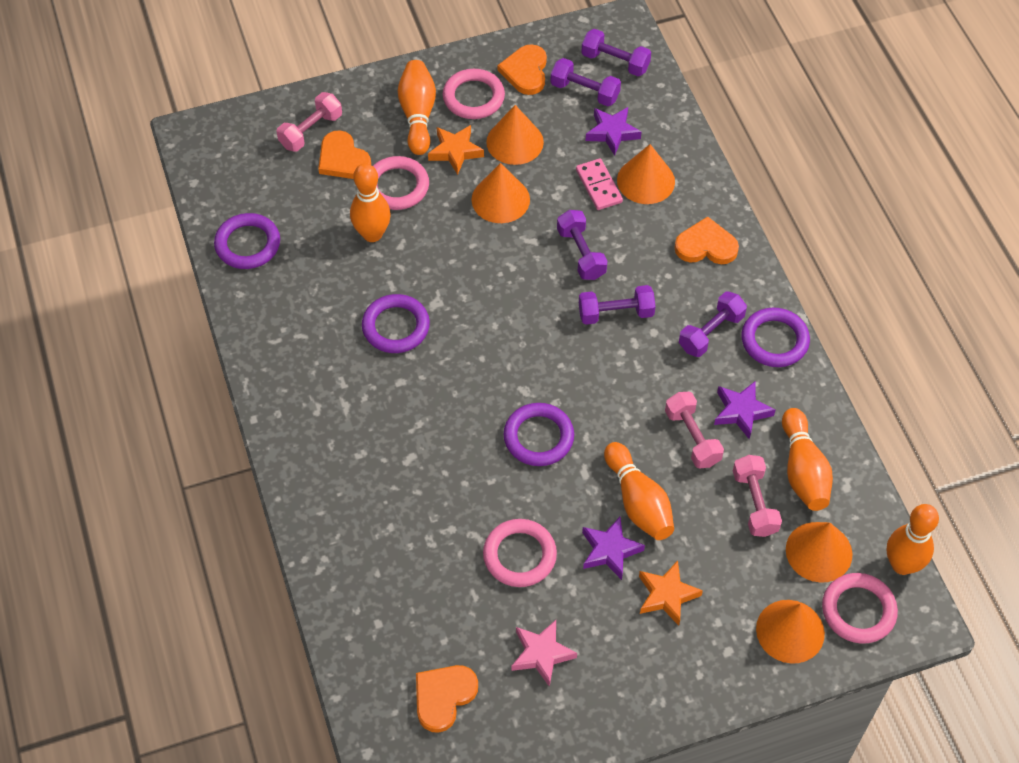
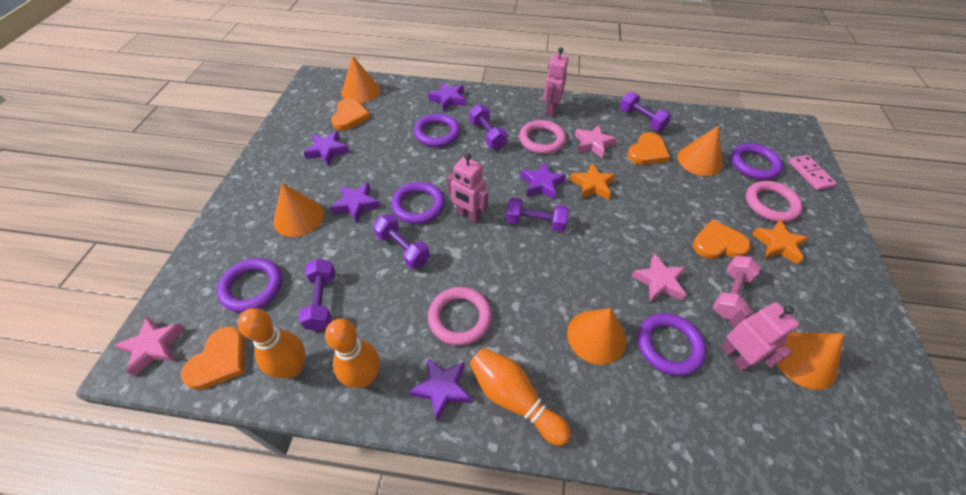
orange bowling pin: 5 -> 3
pink dumbbell: 3 -> 1
pink ring: 4 -> 3
pink robot: 0 -> 3
pink star: 1 -> 3
purple ring: 4 -> 5
purple star: 3 -> 5

